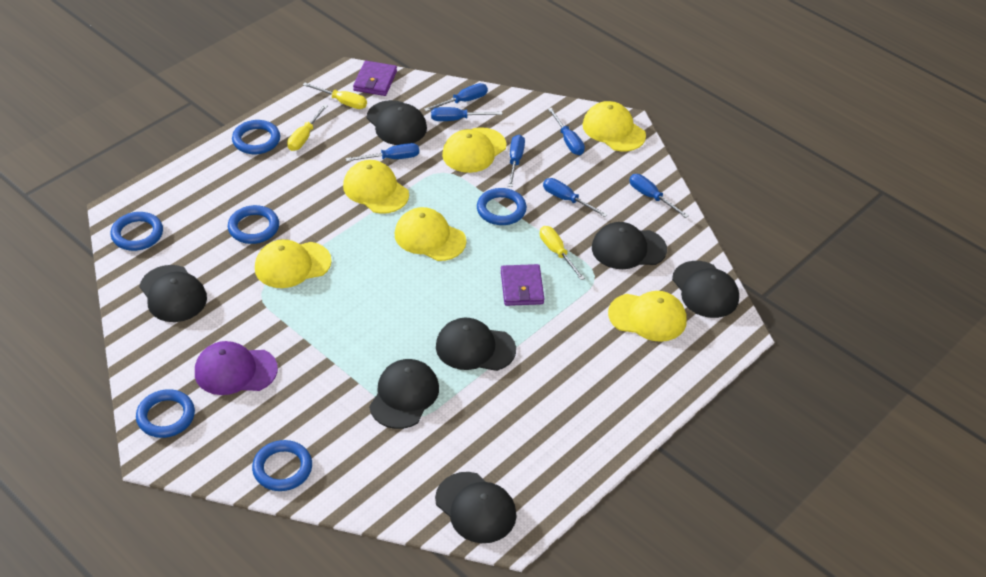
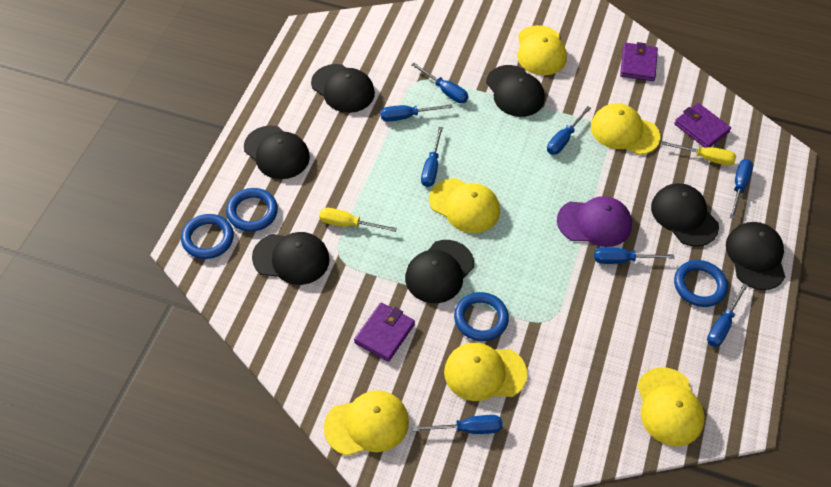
blue ring: 6 -> 4
blue screwdriver: 7 -> 8
purple wallet: 2 -> 3
yellow screwdriver: 3 -> 2

